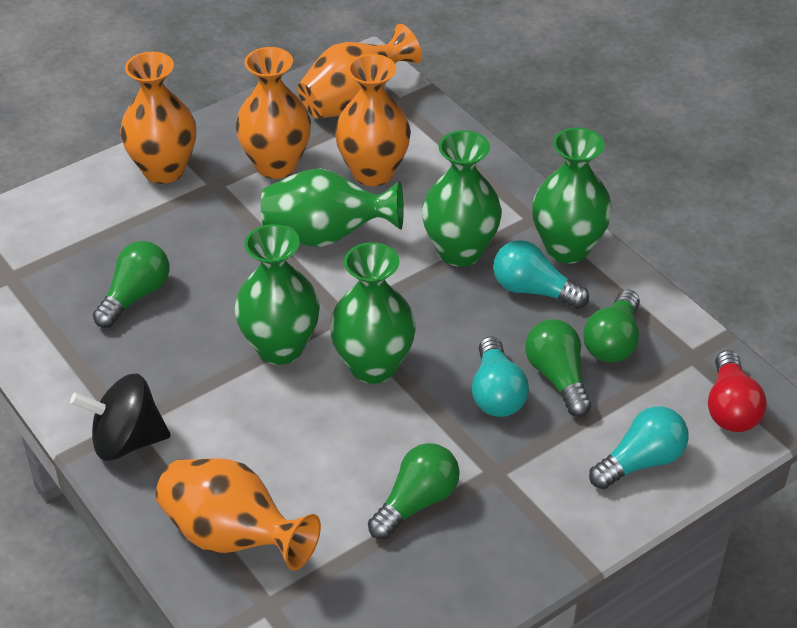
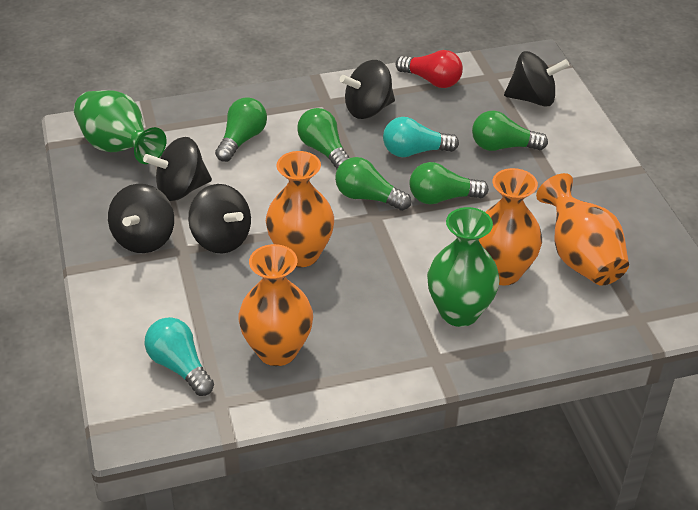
black spinning top: 1 -> 5
green light bulb: 4 -> 5
green vase: 5 -> 2
orange vase: 5 -> 4
turquoise light bulb: 3 -> 2

